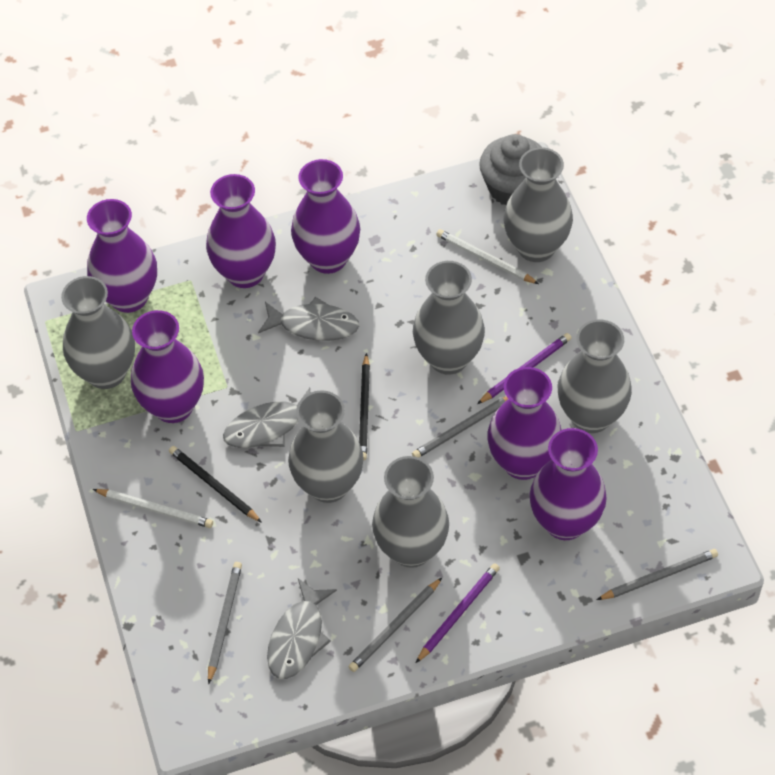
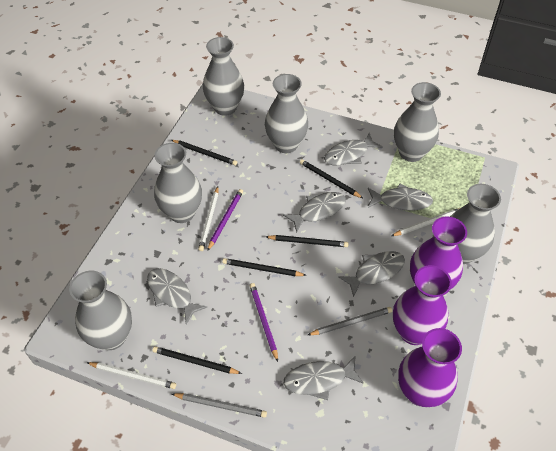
black pencil: 2 -> 5
grey cupcake: 1 -> 0
grey fish: 3 -> 6
grey pencil: 4 -> 2
purple vase: 6 -> 3
white pencil: 2 -> 3

